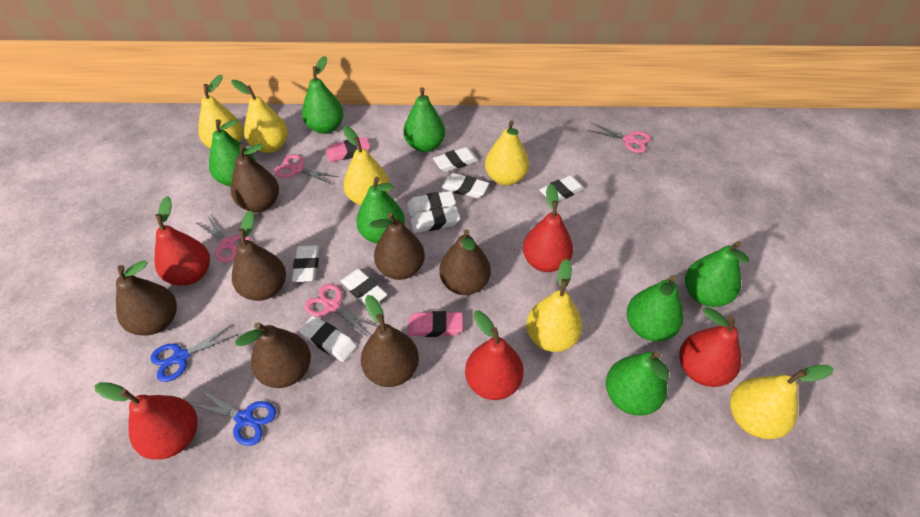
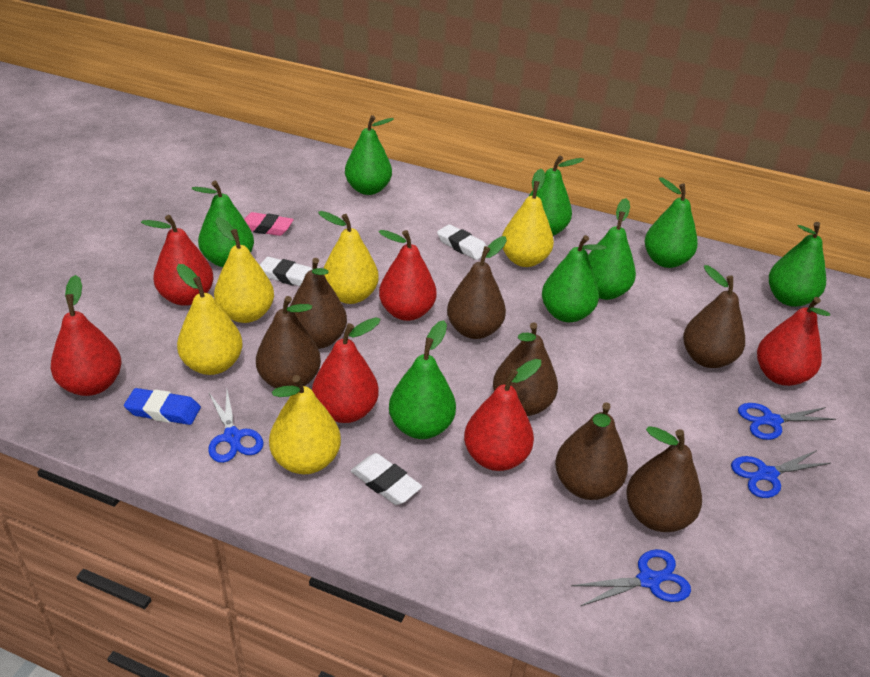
blue eraser: 0 -> 1
blue scissors: 2 -> 4
green pear: 7 -> 8
pink eraser: 2 -> 1
pink scissors: 4 -> 0
red pear: 5 -> 6
white eraser: 8 -> 3
yellow pear: 6 -> 5

